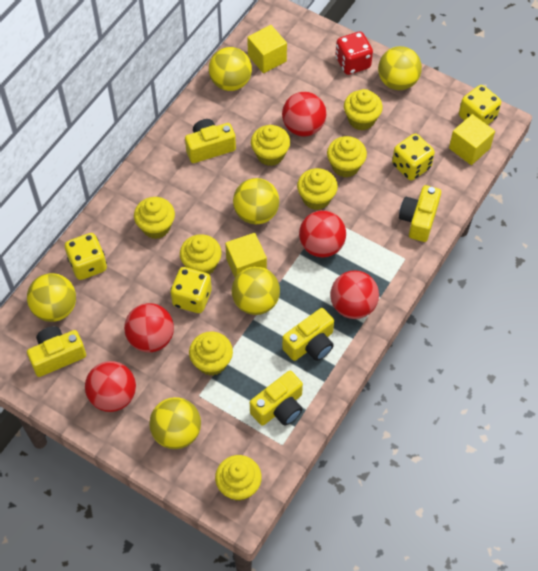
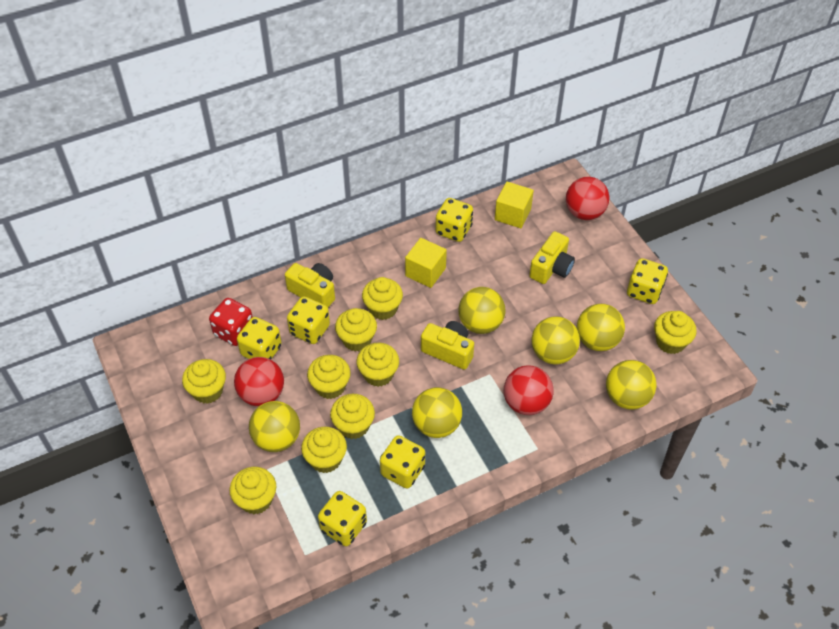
red ball: 5 -> 3
yellow camera: 5 -> 3
yellow cube: 3 -> 2
yellow cupcake: 8 -> 9
yellow dice: 4 -> 6

